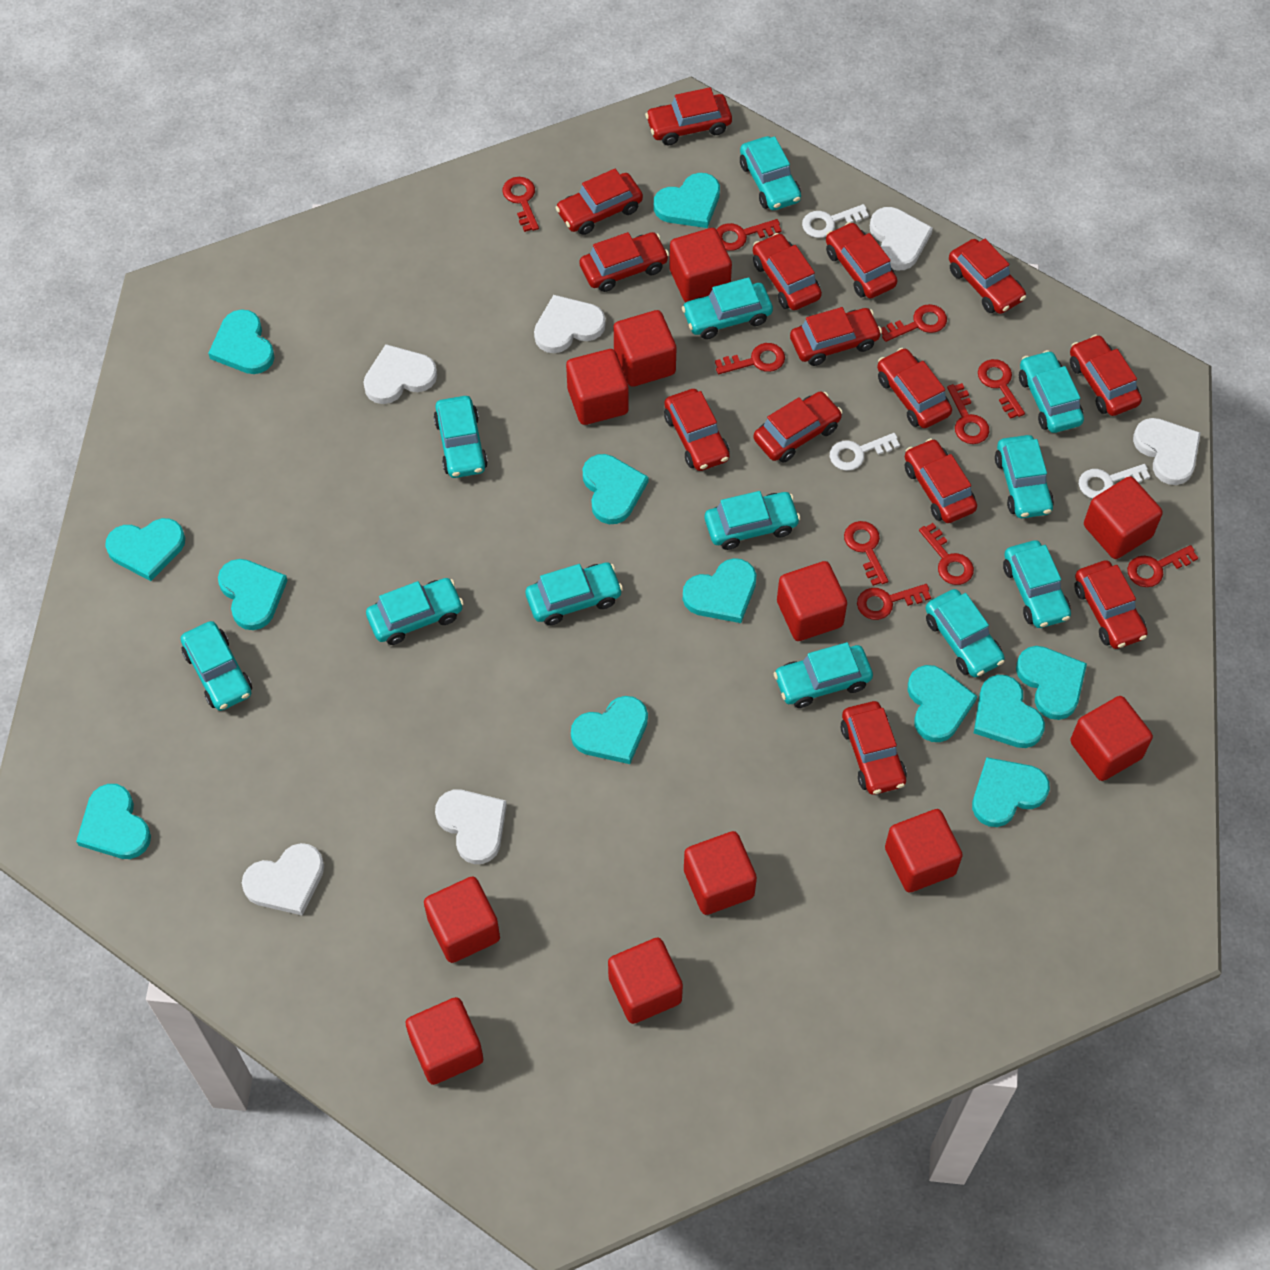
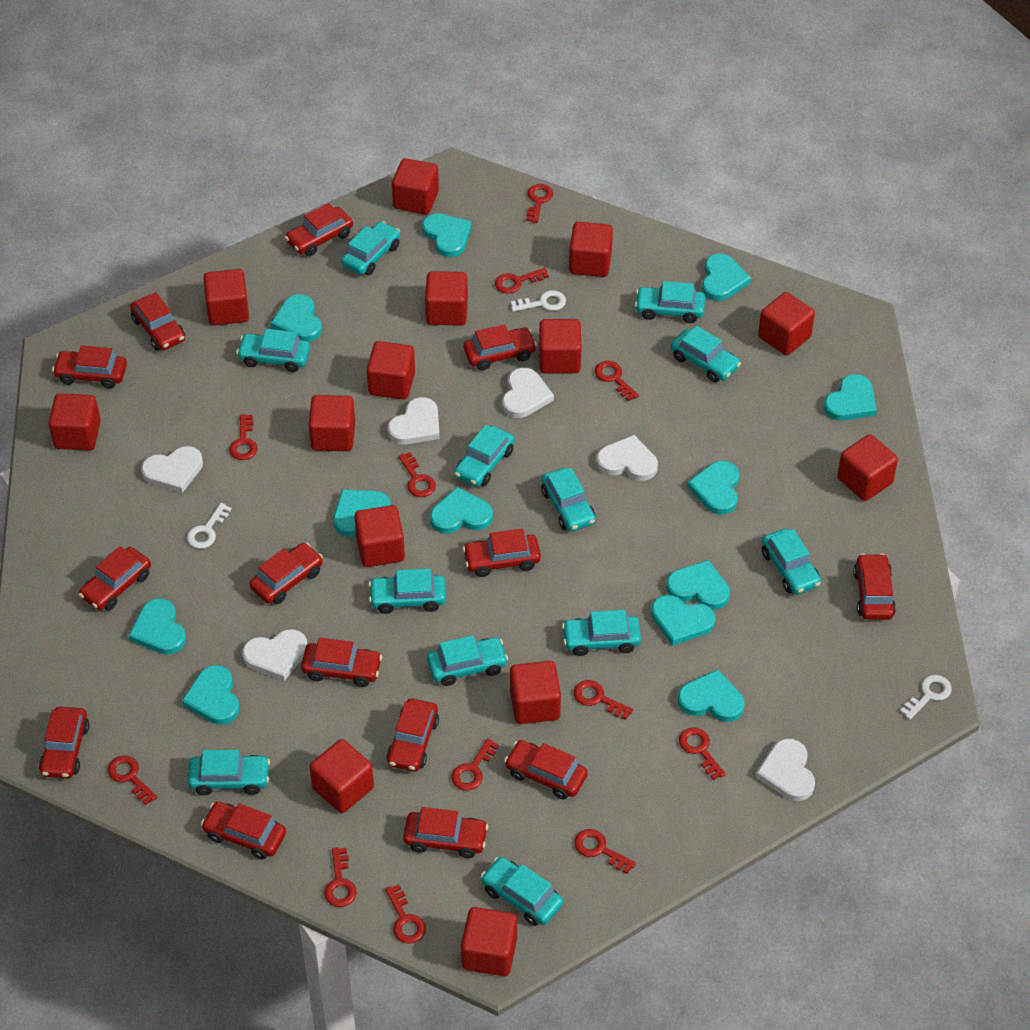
red cube: 11 -> 14
red key: 10 -> 12

